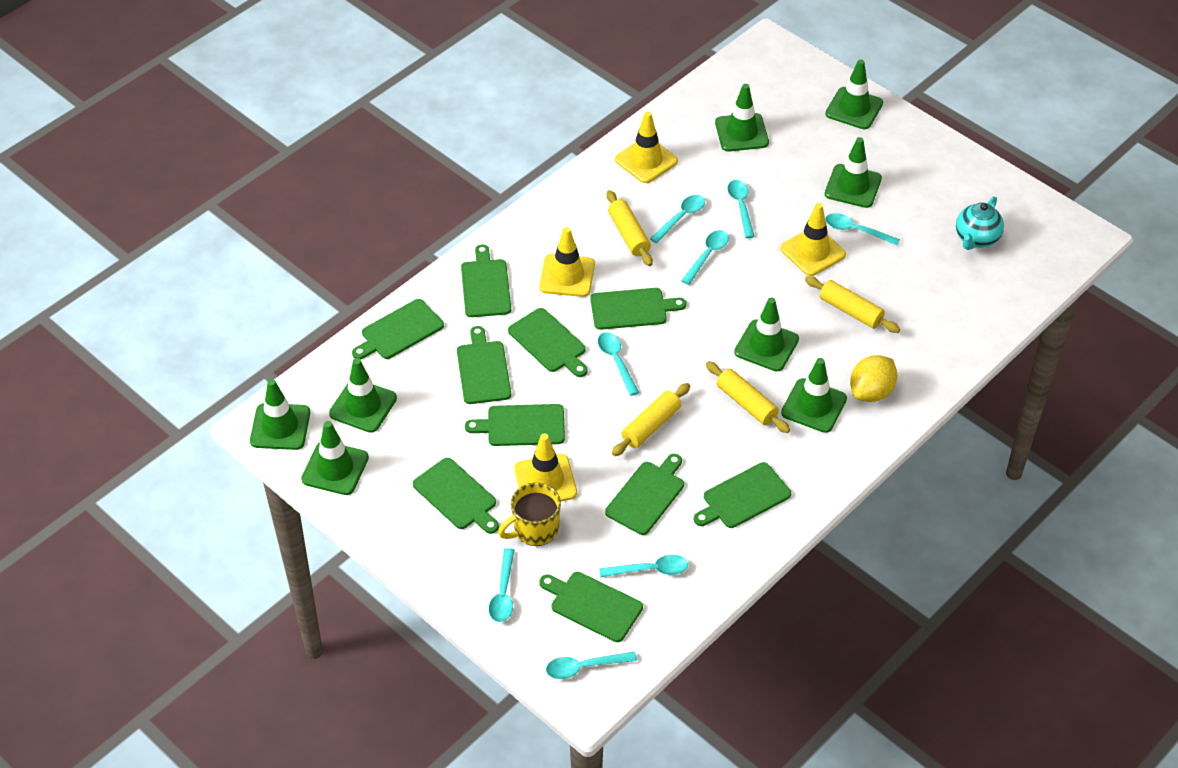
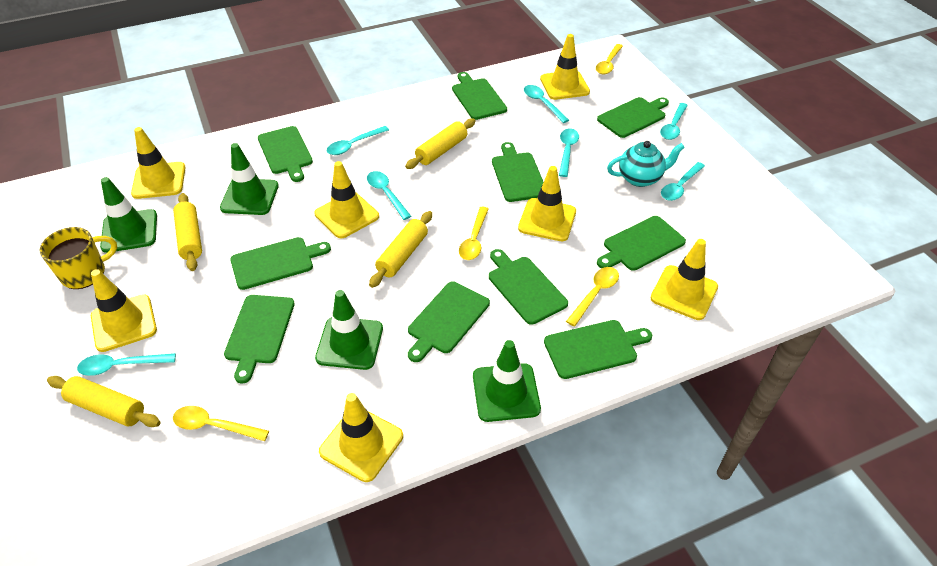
green traffic cone: 8 -> 4
turquoise spoon: 8 -> 7
yellow lemon: 1 -> 0
yellow spoon: 0 -> 4
yellow traffic cone: 4 -> 7

